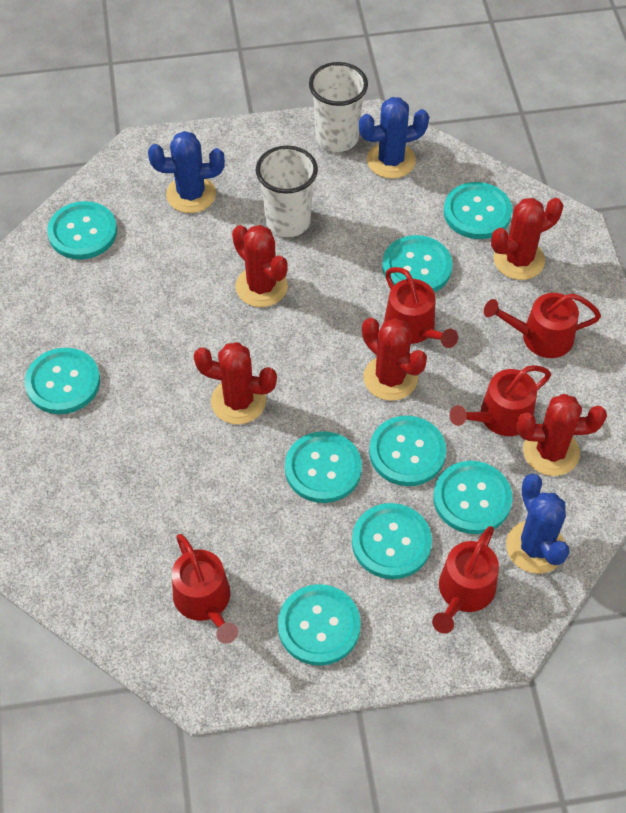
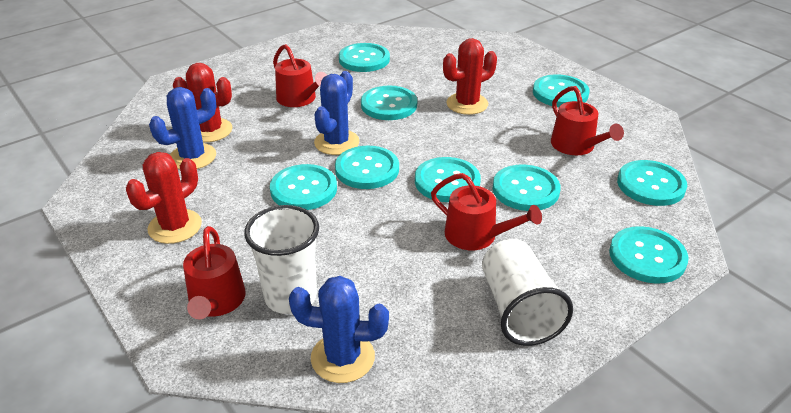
red cactus: 5 -> 3
red watering can: 5 -> 4

